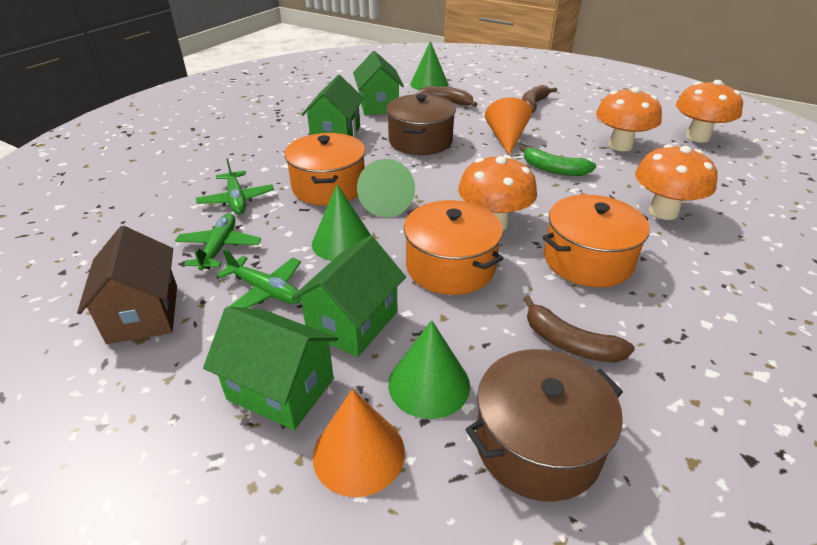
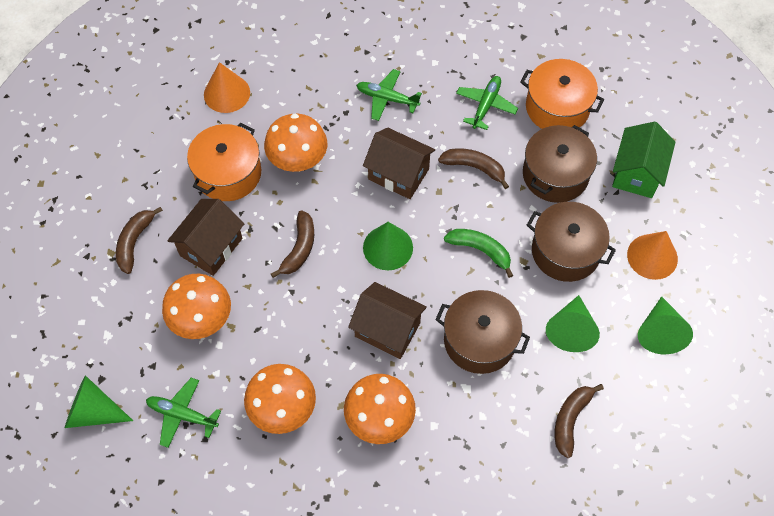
brown banana: 3 -> 4
brown house: 1 -> 3
brown pot: 2 -> 3
green house: 4 -> 1
orange pot: 3 -> 2

